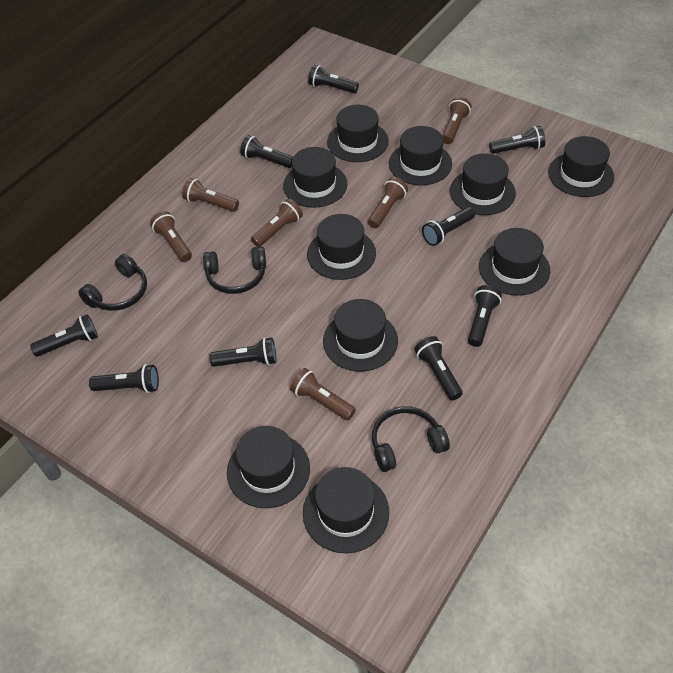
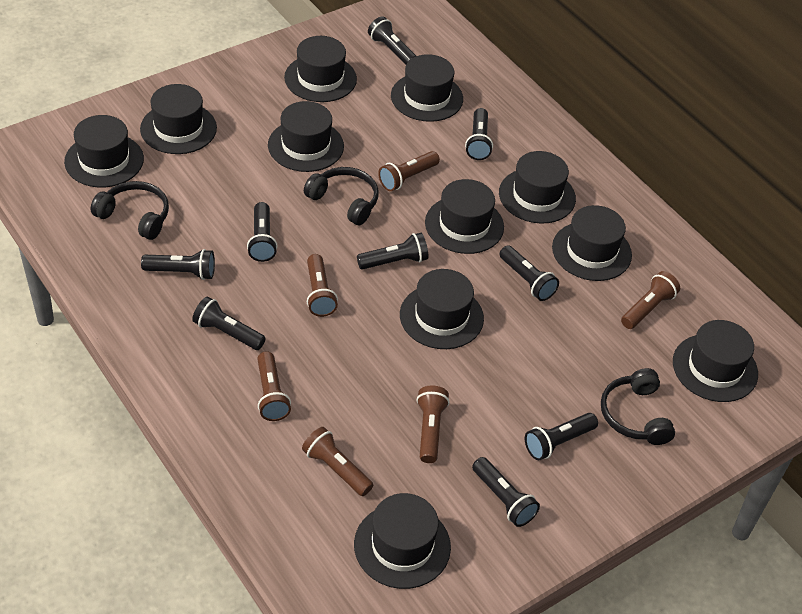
black hat: 10 -> 11

